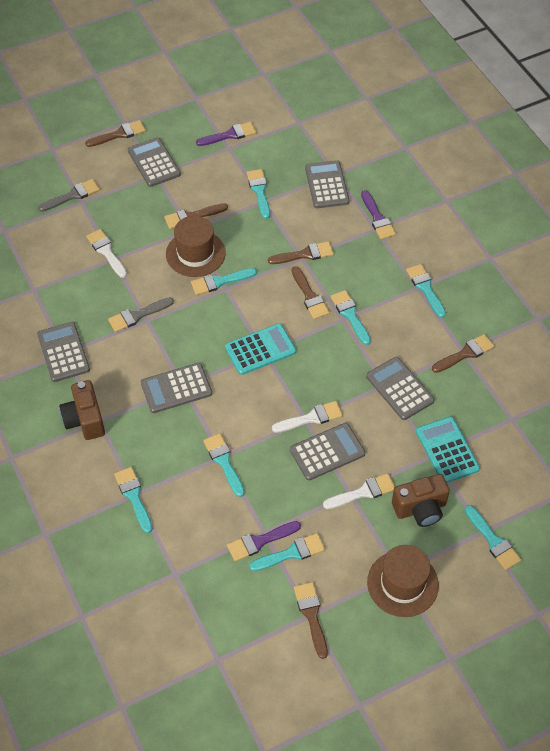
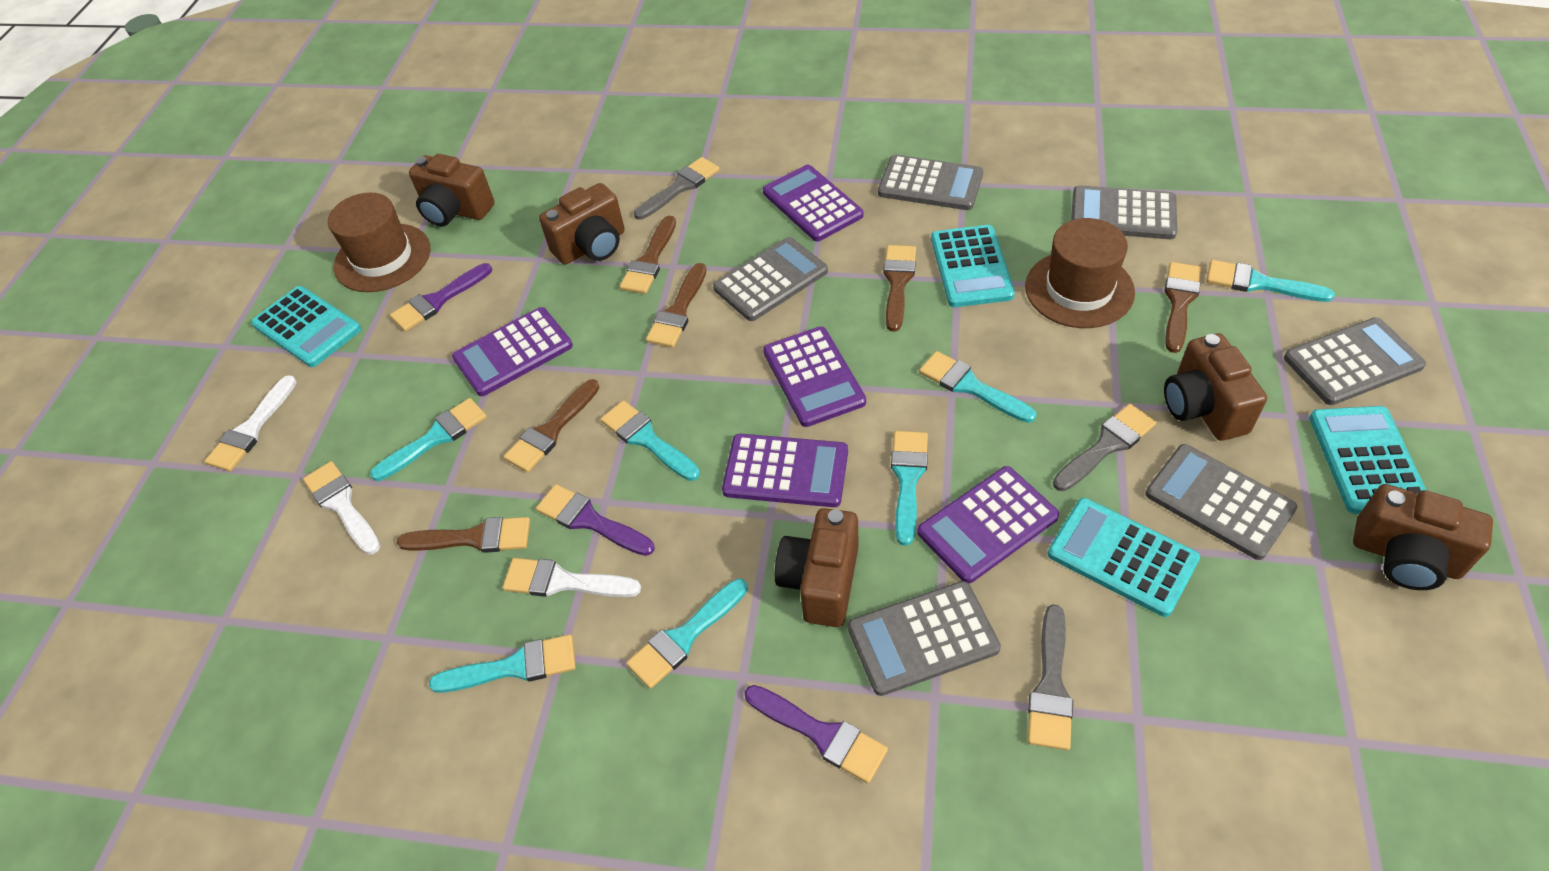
brown camera: 2 -> 5
grey brush: 2 -> 3
purple calculator: 0 -> 5
turquoise brush: 8 -> 7
turquoise calculator: 2 -> 4

